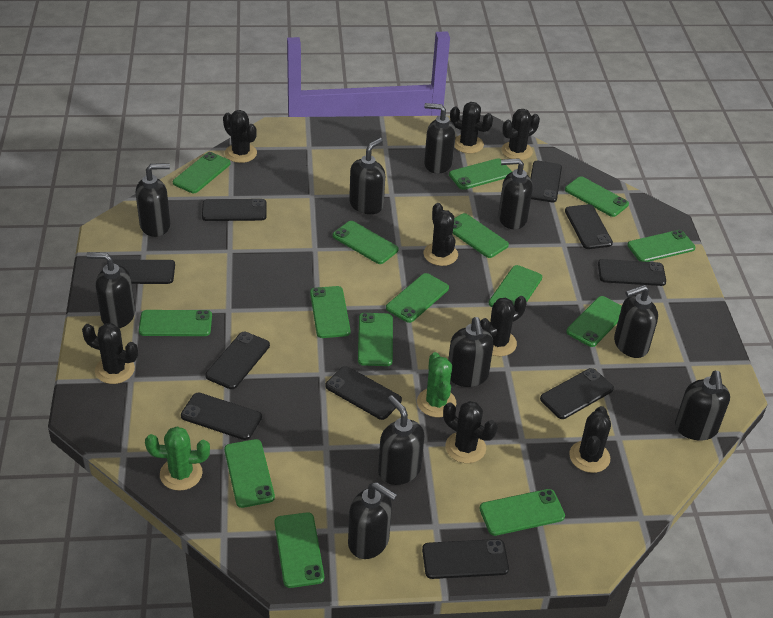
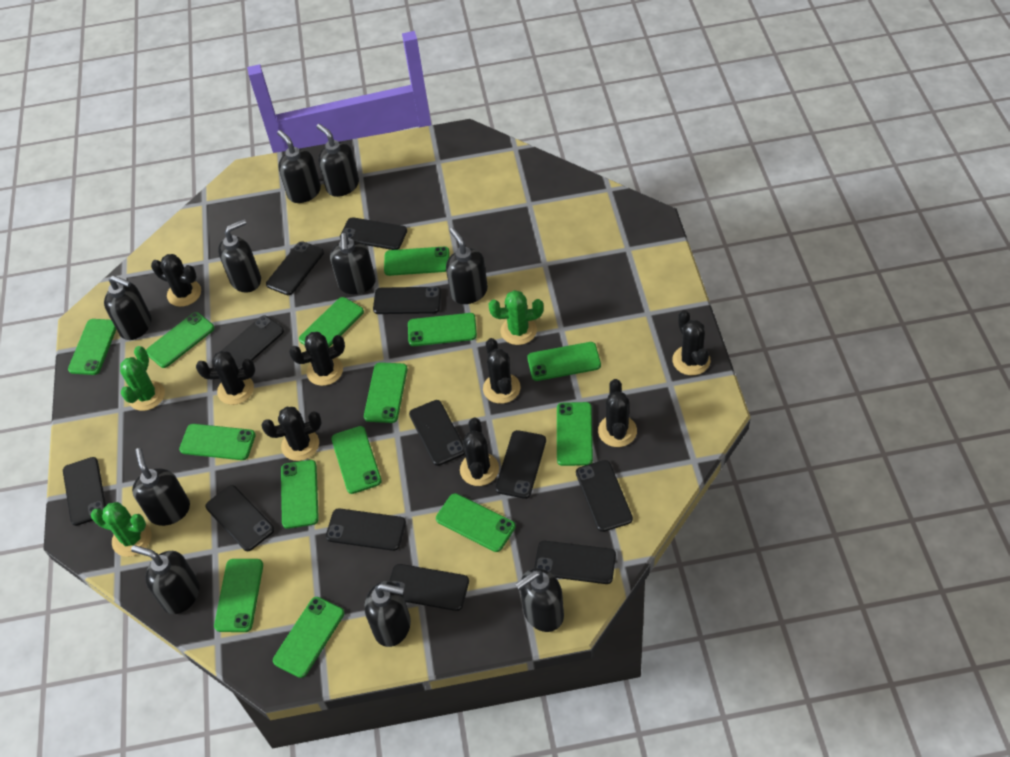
black phone: 10 -> 12
green cactus: 2 -> 3
green phone: 15 -> 14

